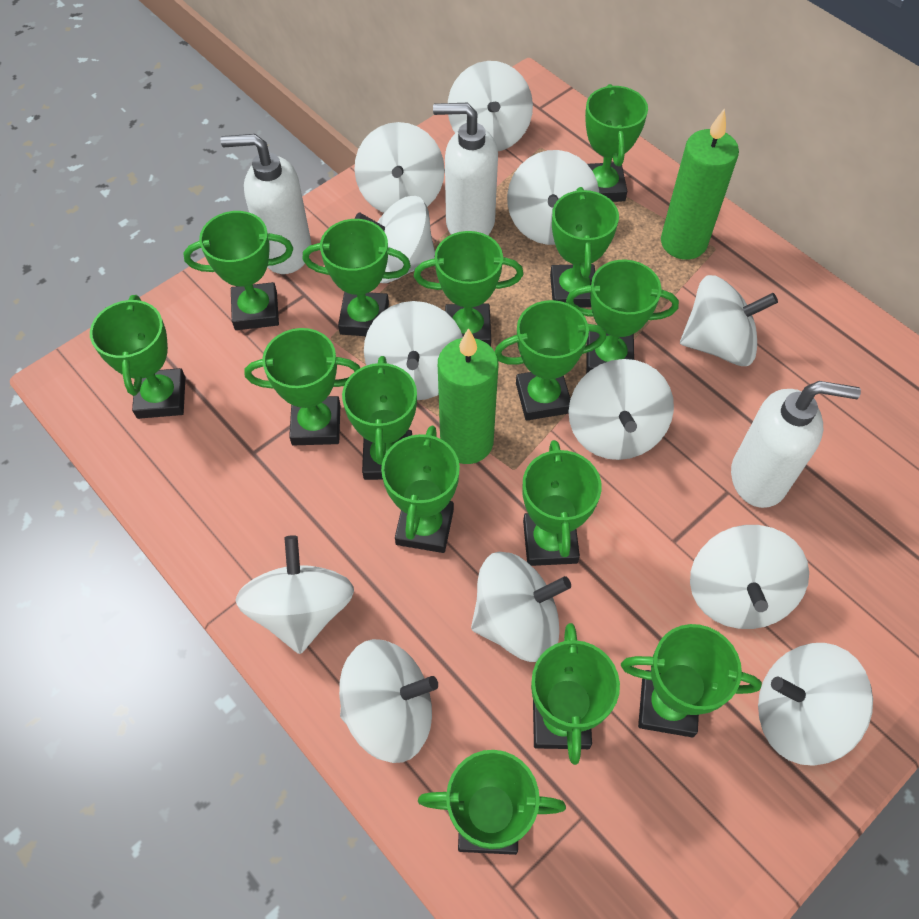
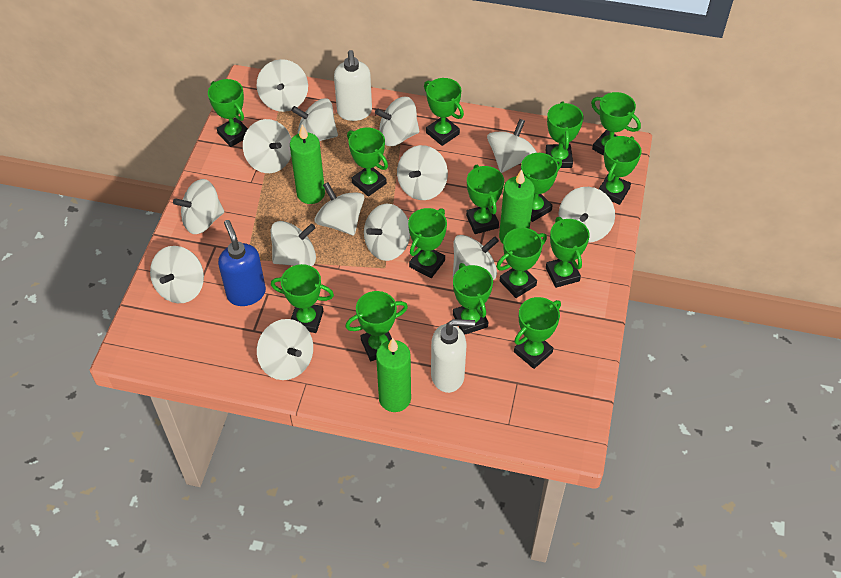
blue soap dispenser: 0 -> 1
green candle: 2 -> 3
white soap dispenser: 3 -> 2
white spinning top: 12 -> 14

